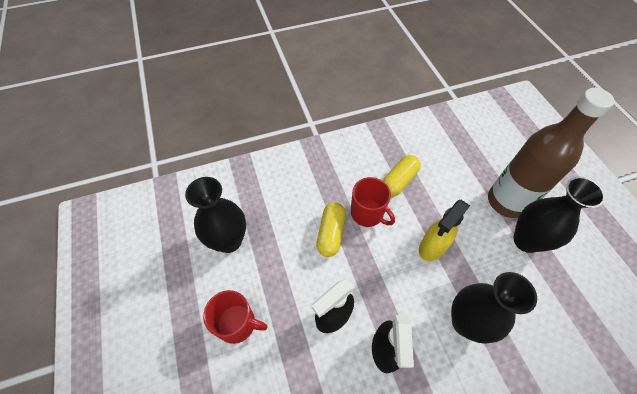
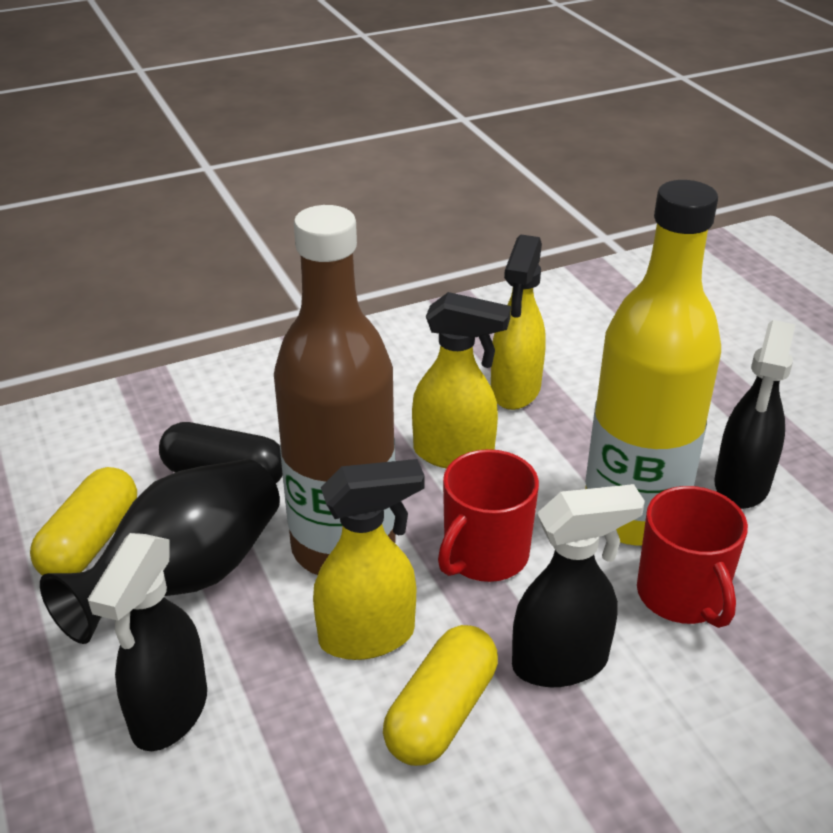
black capsule: 0 -> 1
black spray bottle: 2 -> 3
black vase: 3 -> 1
yellow bottle: 0 -> 1
yellow spray bottle: 1 -> 3

